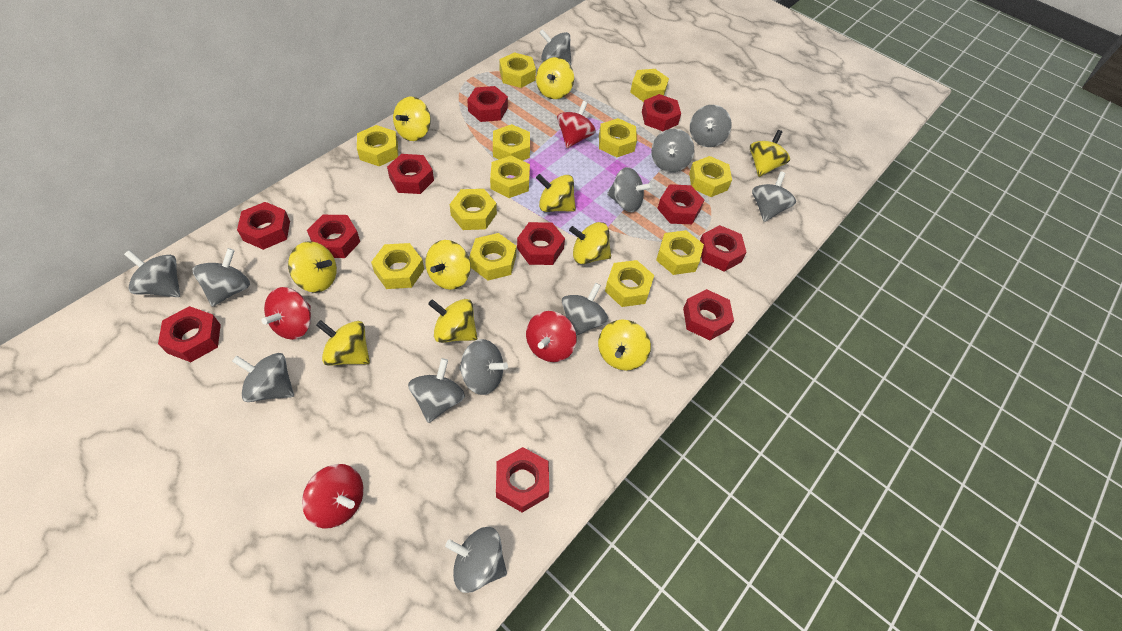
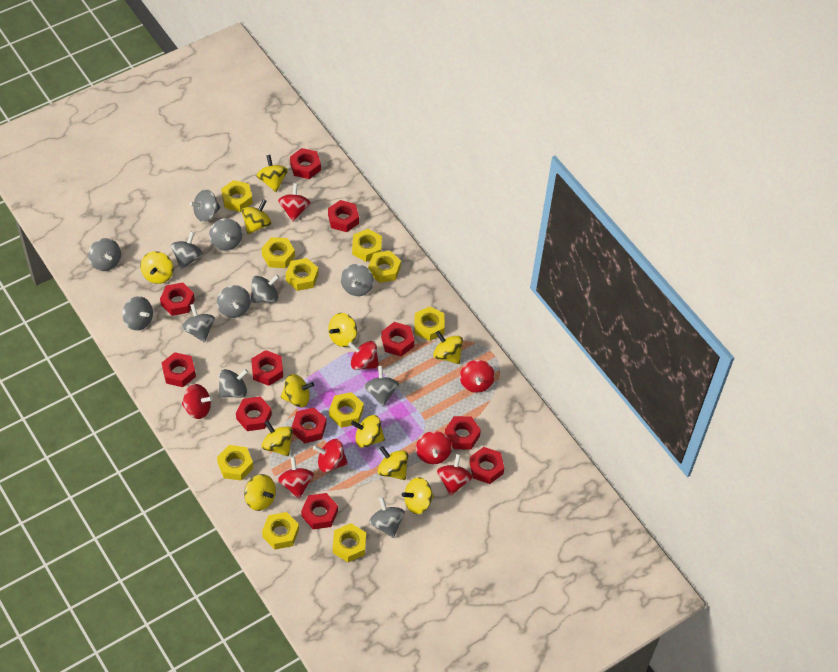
red spinning top: 4 -> 8
yellow nut: 12 -> 10
yellow spinning top: 10 -> 11

